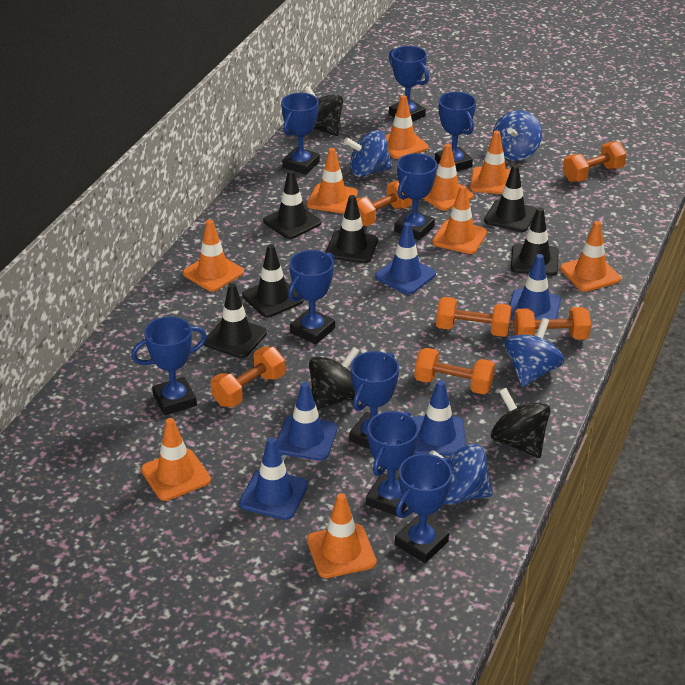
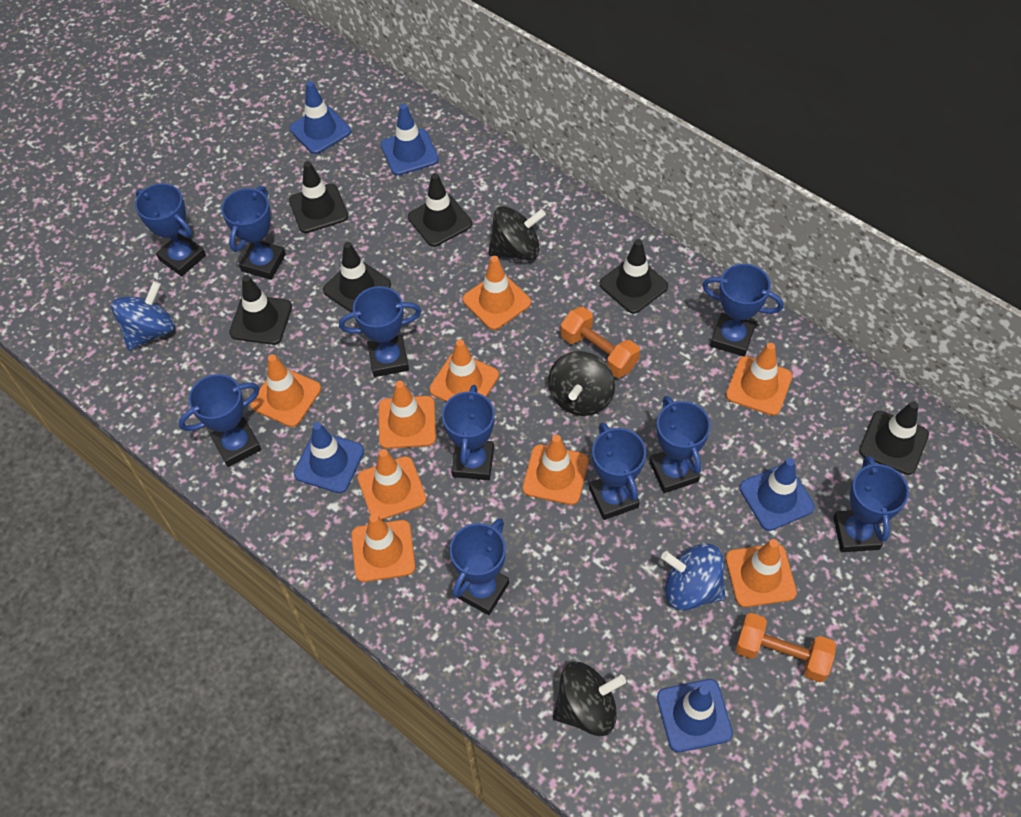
blue spinning top: 4 -> 2
blue trophy: 9 -> 10
orange dumbbell: 6 -> 2

